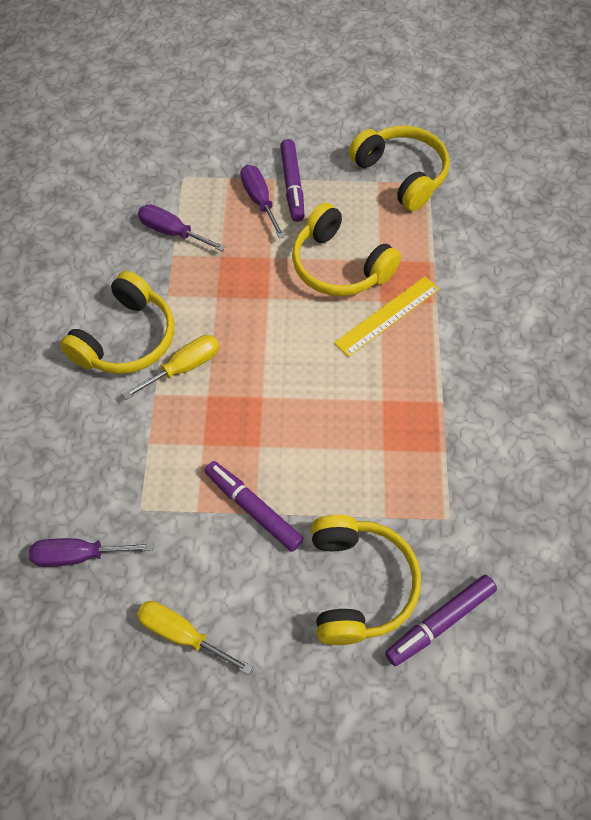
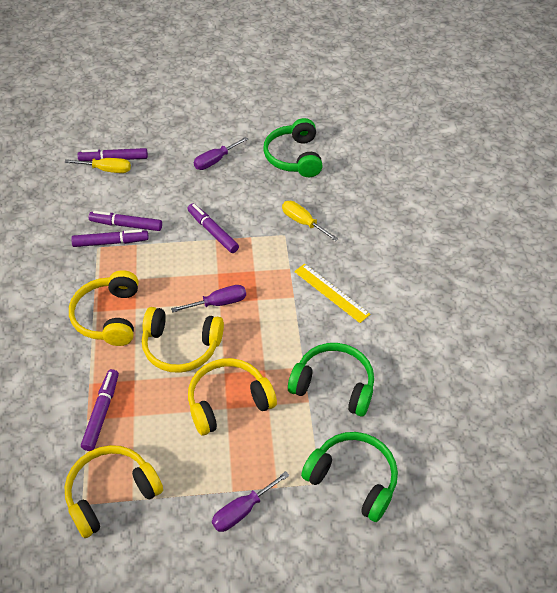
green headphones: 0 -> 3
purple marker: 3 -> 5

